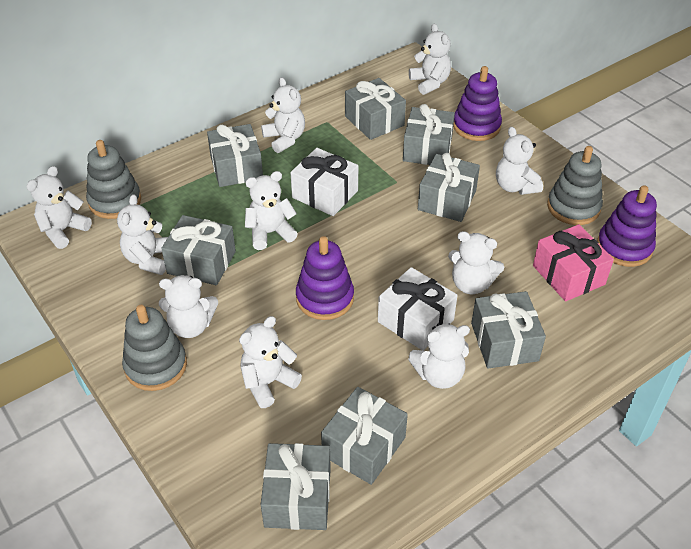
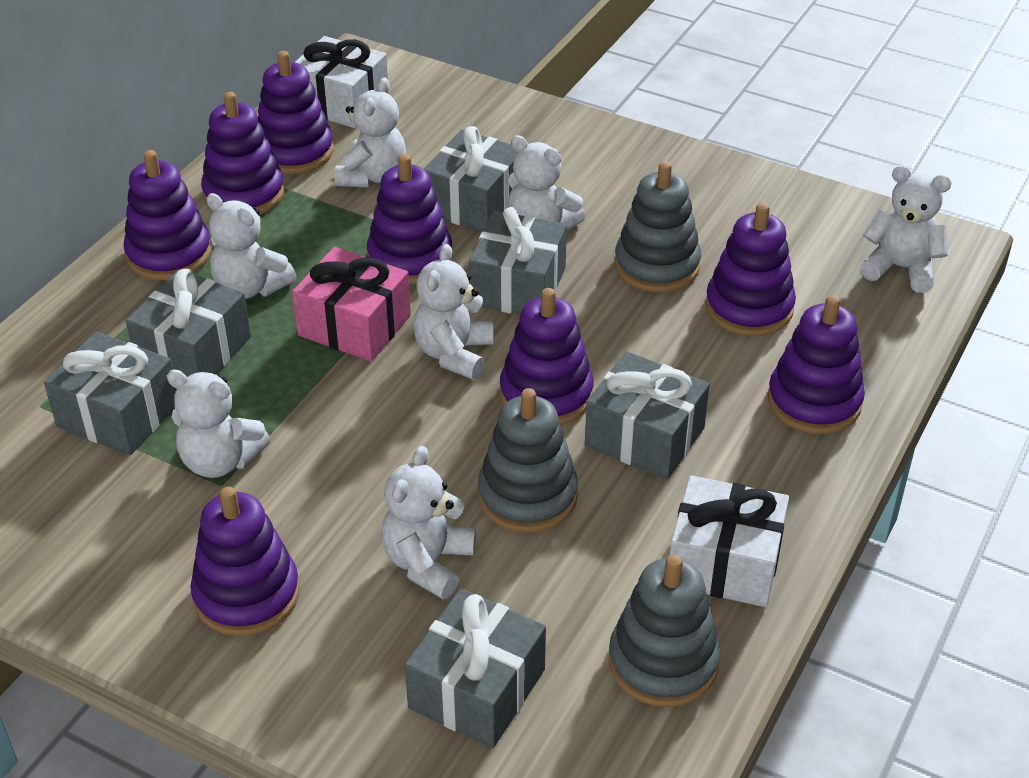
grey gift: 8 -> 6
purple stacking toy: 3 -> 8
white teddy bear: 10 -> 7

